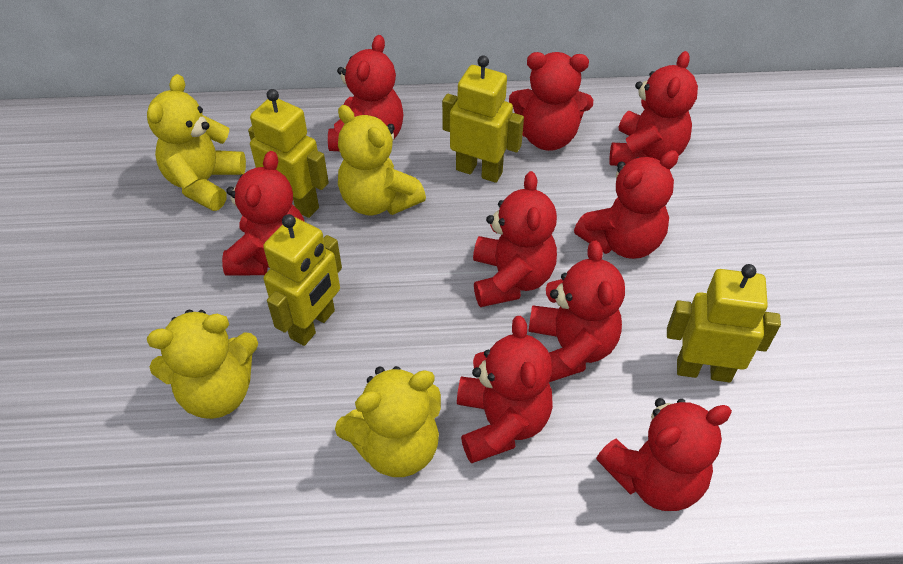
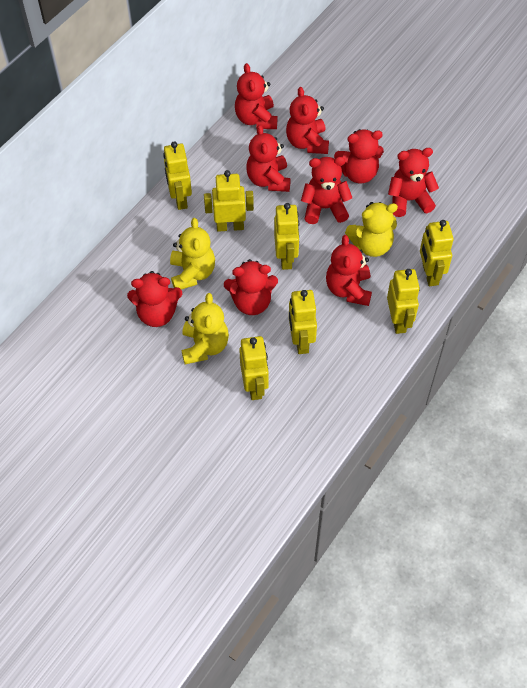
yellow robot: 4 -> 7
yellow teddy bear: 4 -> 3

